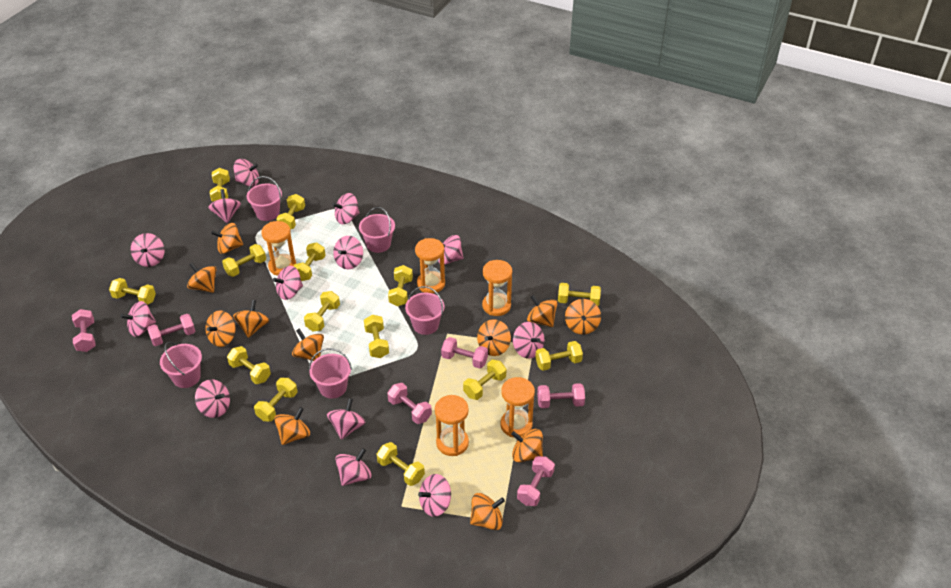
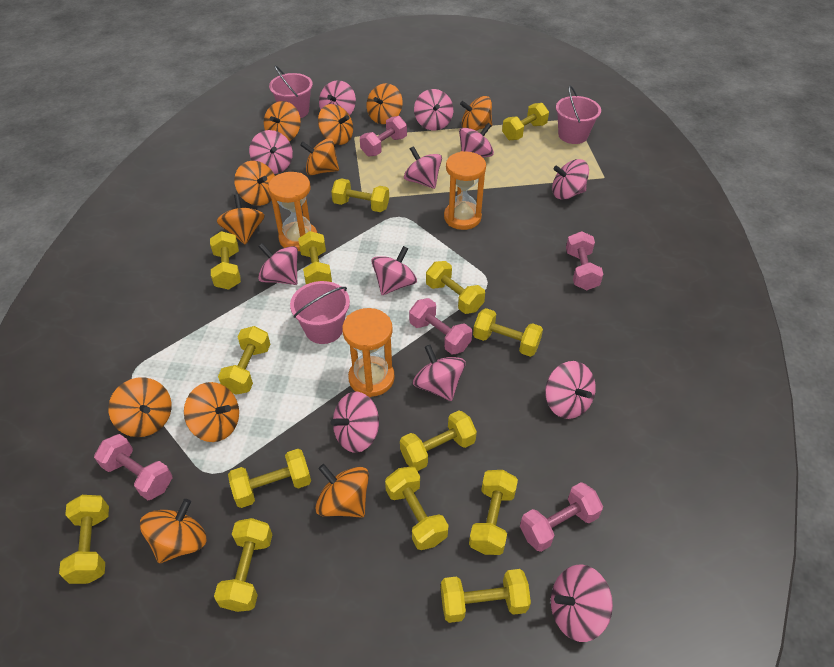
orange hourglass: 5 -> 3
pink bucket: 5 -> 3
pink dumbbell: 6 -> 5
pink spinning top: 13 -> 12

